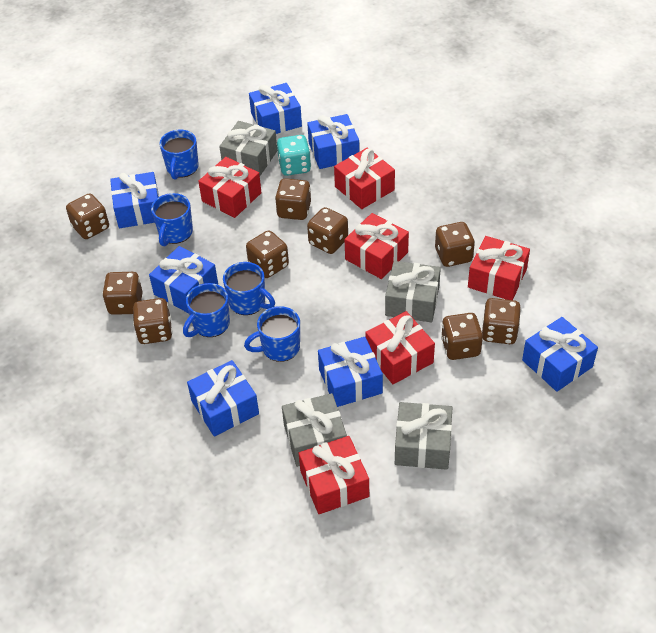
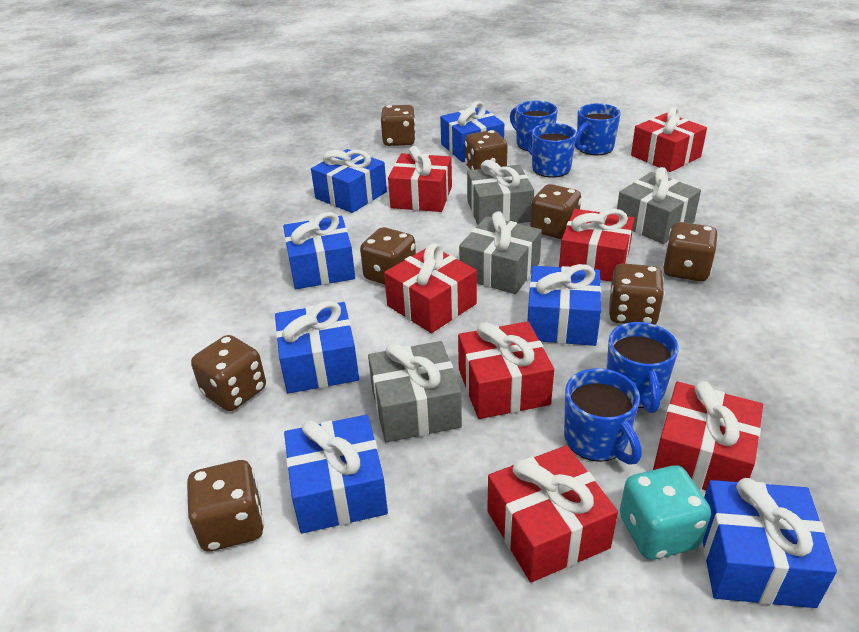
brown dice: 9 -> 8
red gift: 6 -> 7

